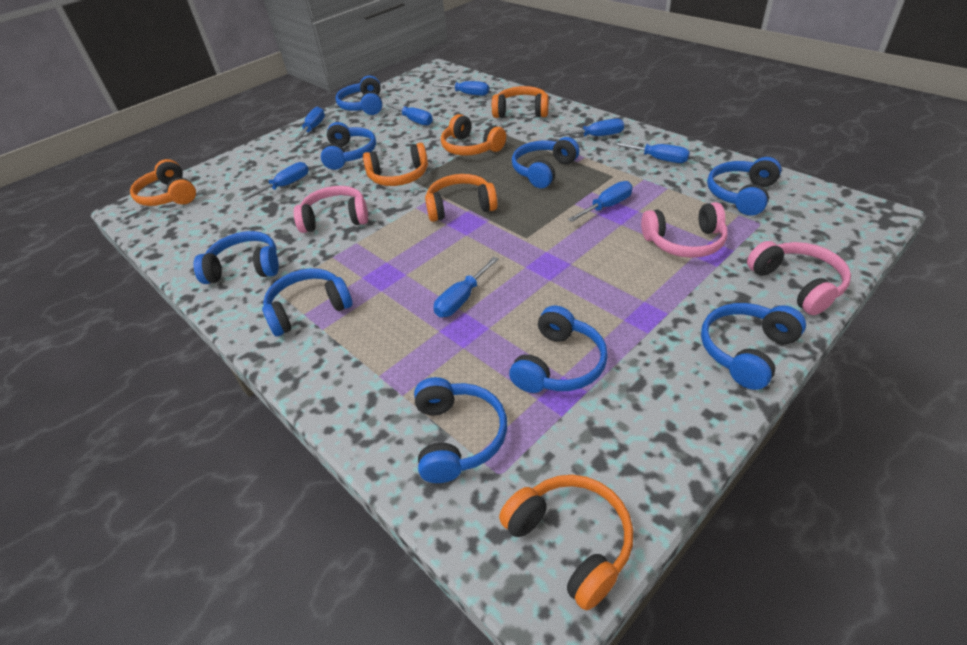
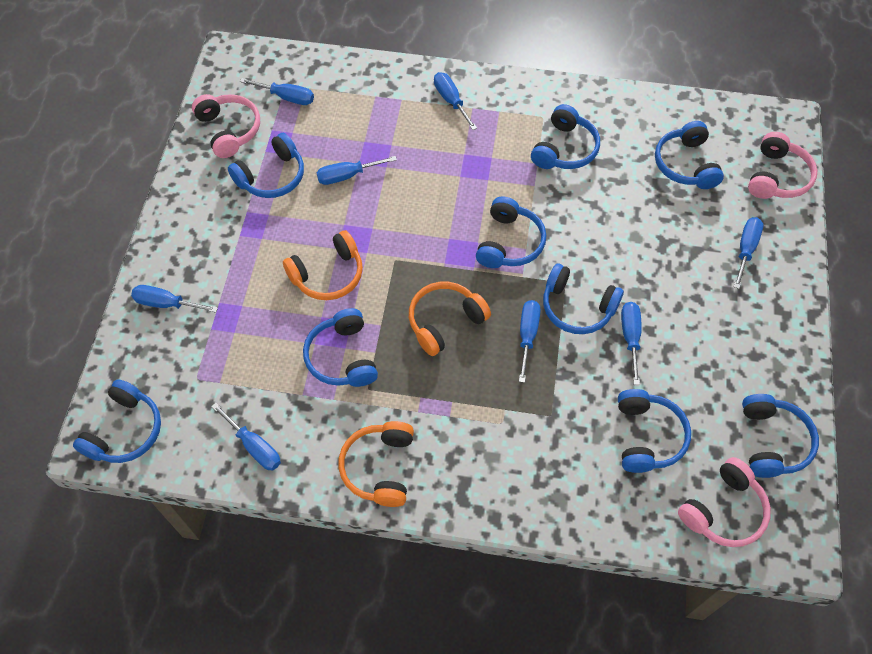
orange headphones: 6 -> 3

